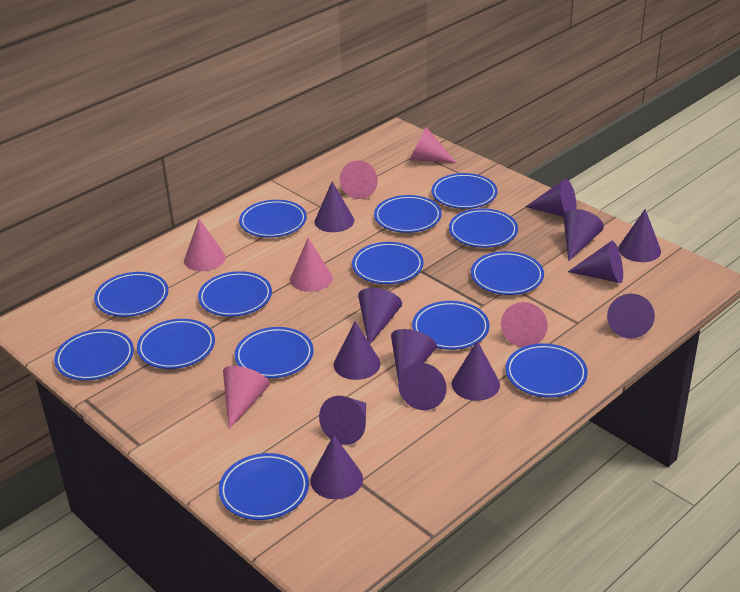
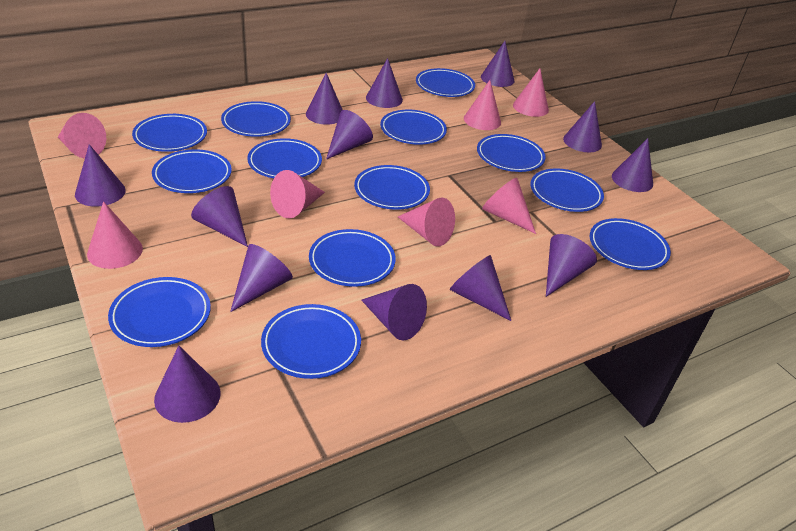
blue plate: 14 -> 13
pink cone: 6 -> 7

